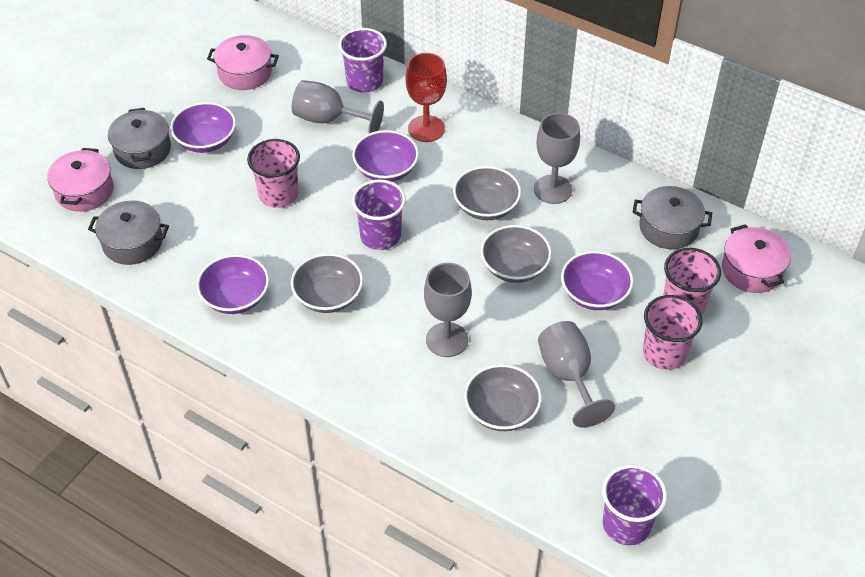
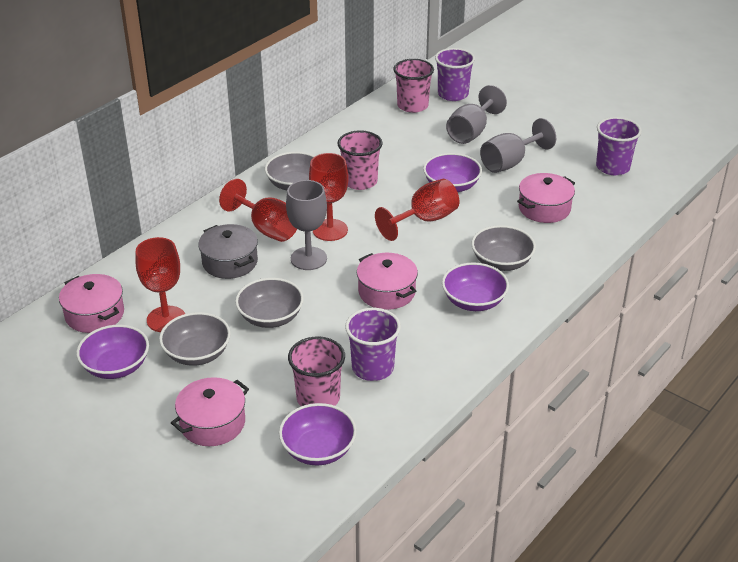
grey goblet: 4 -> 3
grey pot: 3 -> 1
pink pot: 3 -> 4
red goblet: 1 -> 4

